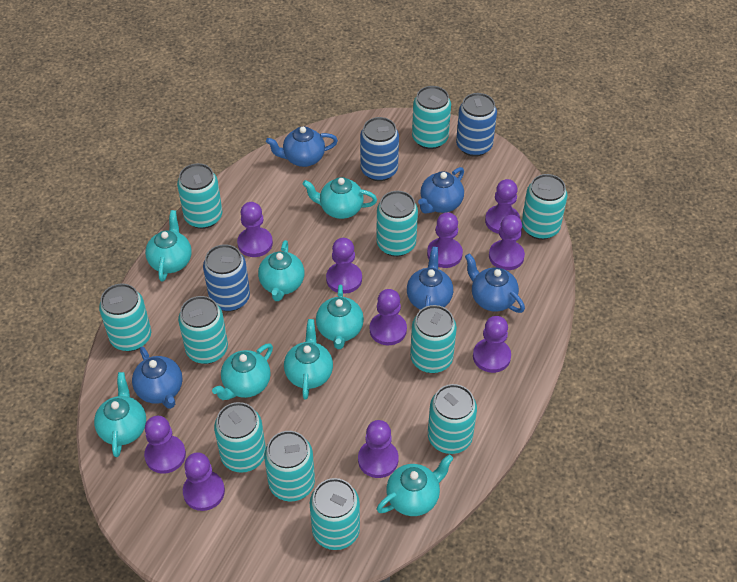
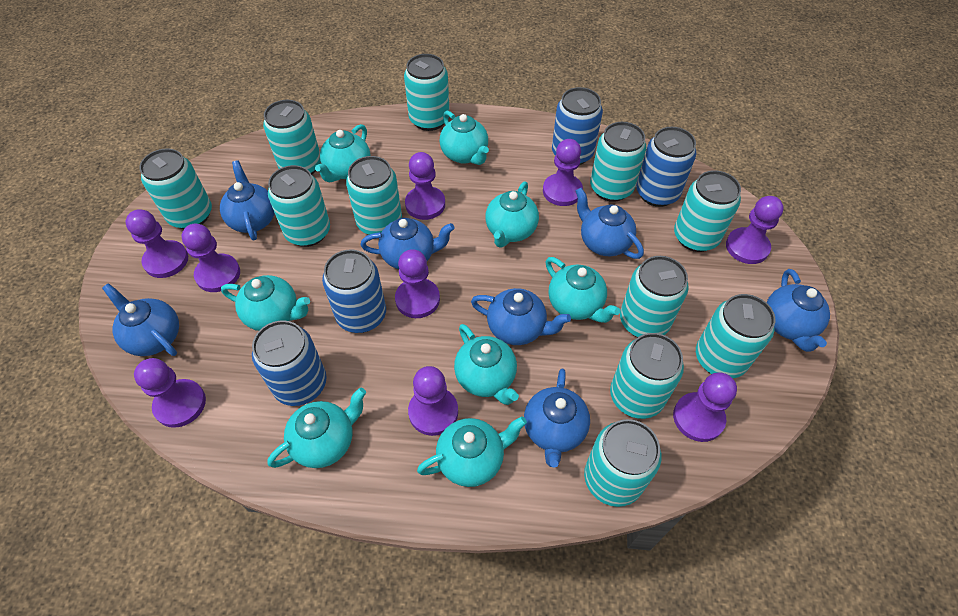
blue can: 3 -> 4
blue teapot: 5 -> 7
purple pawn: 10 -> 9

